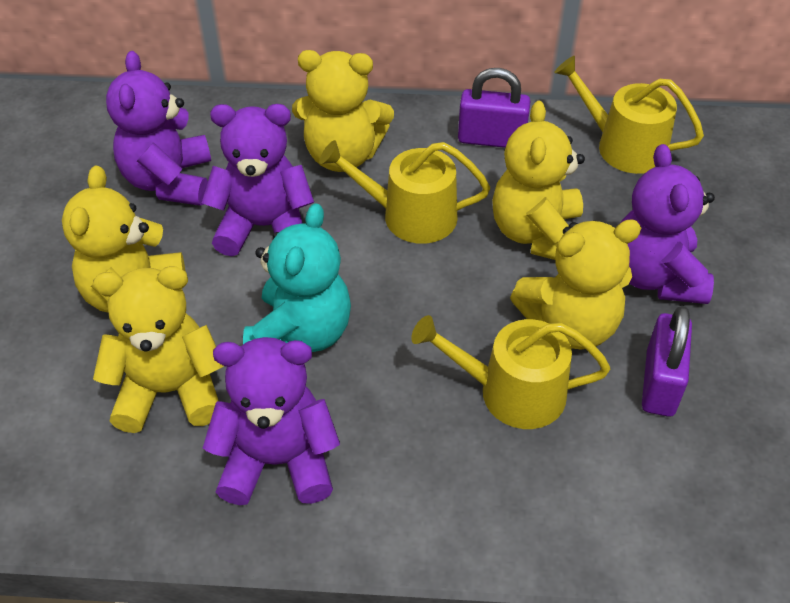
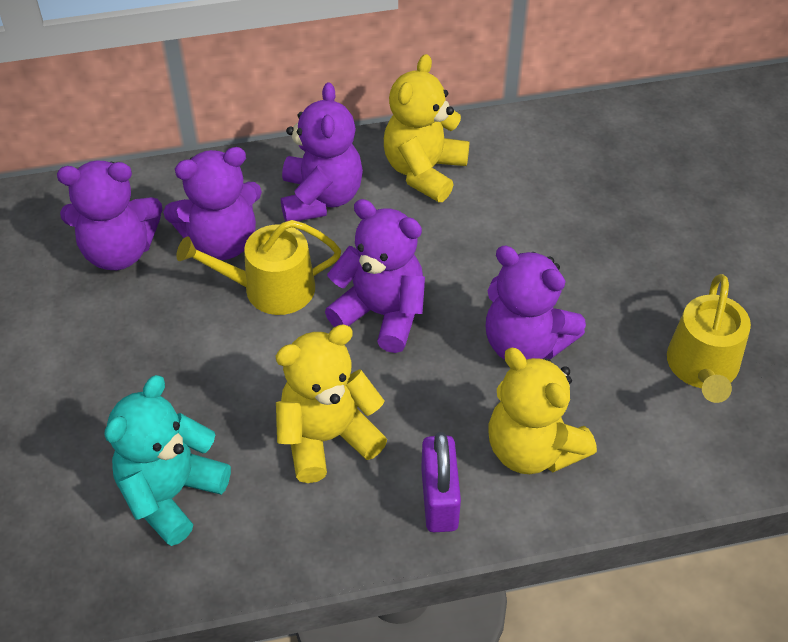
purple padlock: 2 -> 1
purple teddy bear: 4 -> 5
yellow teddy bear: 5 -> 3
yellow watering can: 3 -> 2

